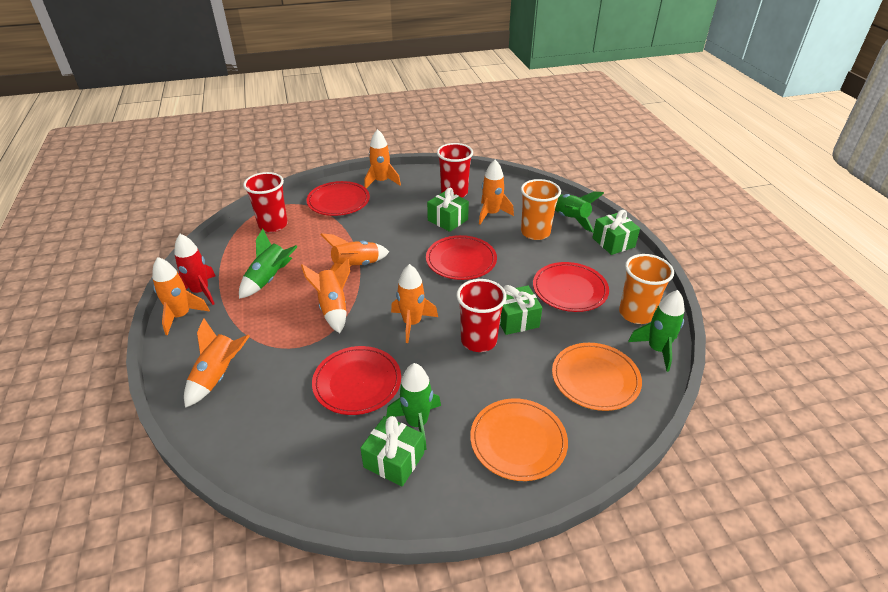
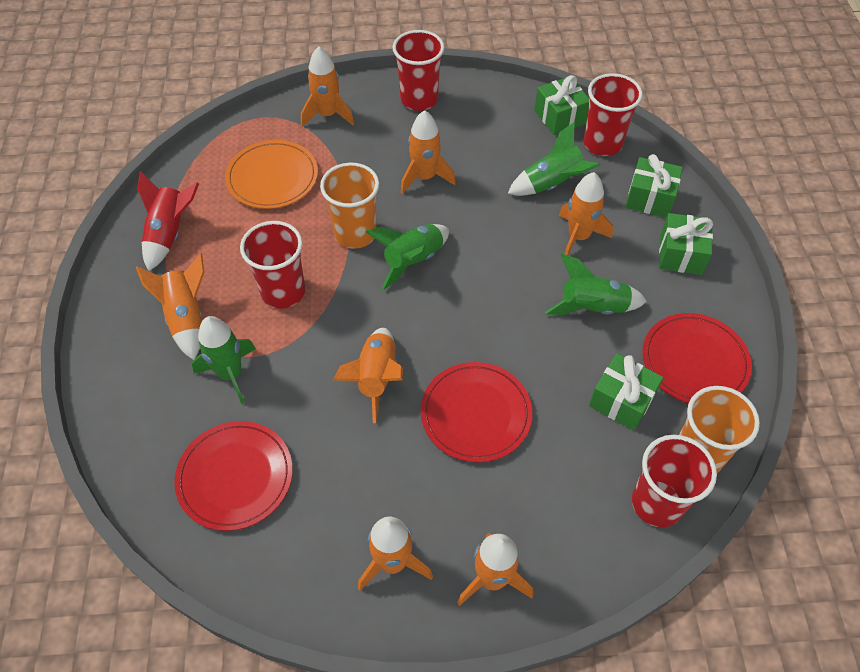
orange plate: 2 -> 1
red cup: 3 -> 4
red plate: 4 -> 3

